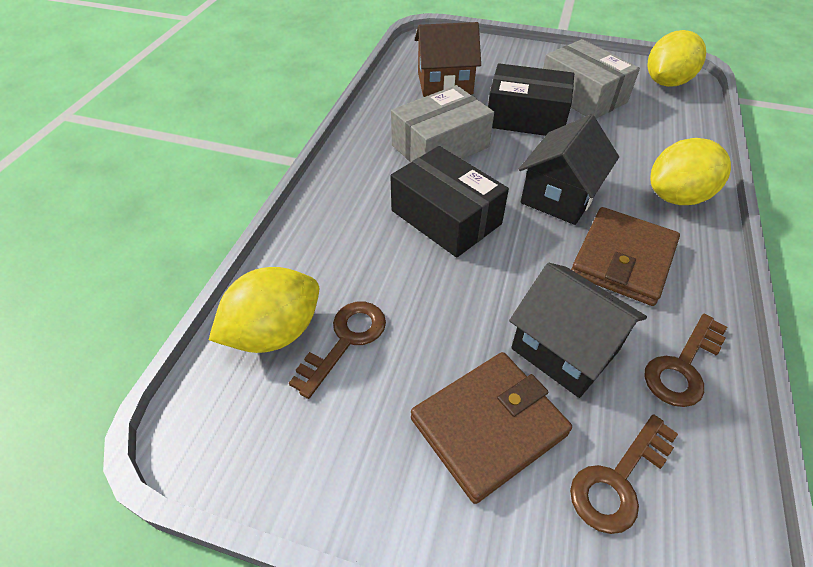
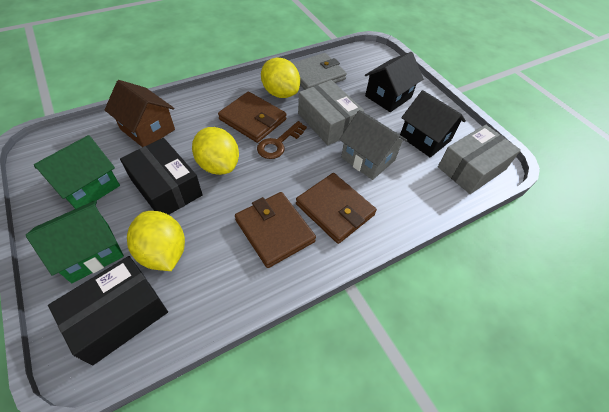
brown key: 3 -> 1
brown wallet: 2 -> 3
green house: 0 -> 2
grey house: 0 -> 1
grey wallet: 0 -> 1

